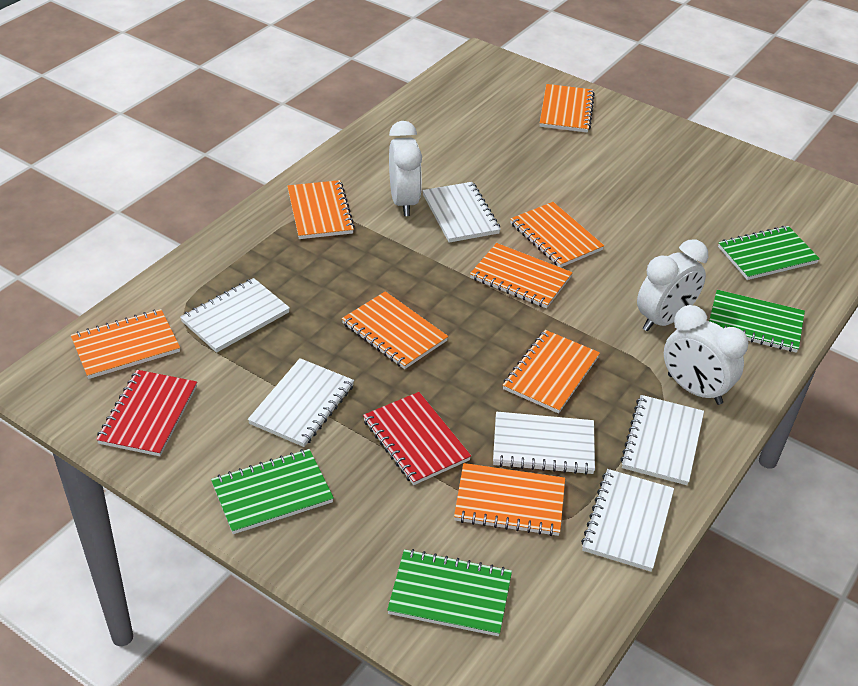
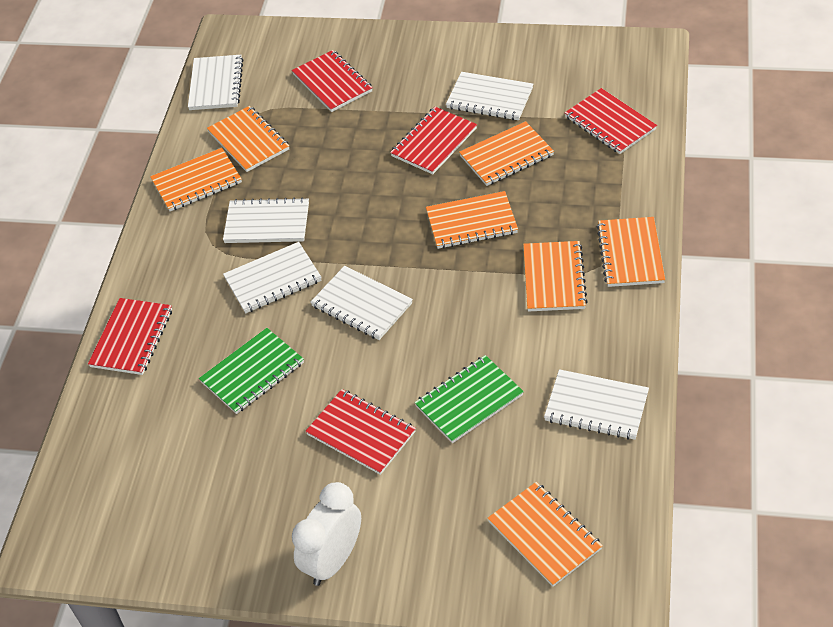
green notebook: 4 -> 2
orange notebook: 8 -> 7
red notebook: 2 -> 5
white clock: 3 -> 1

